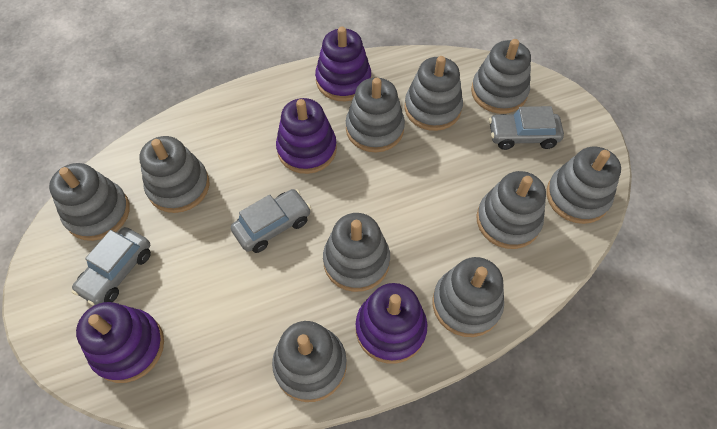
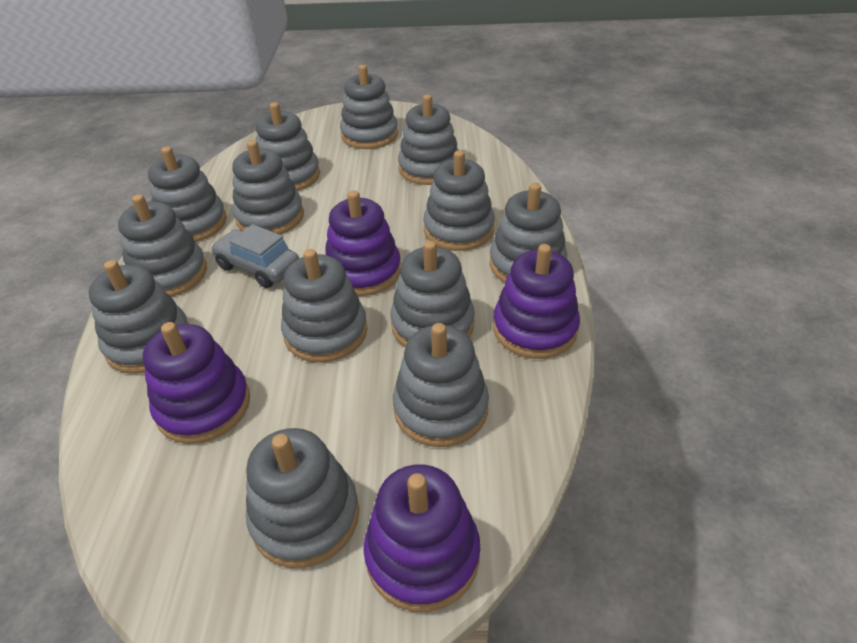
grey car: 3 -> 1
grey stacking toy: 10 -> 13

